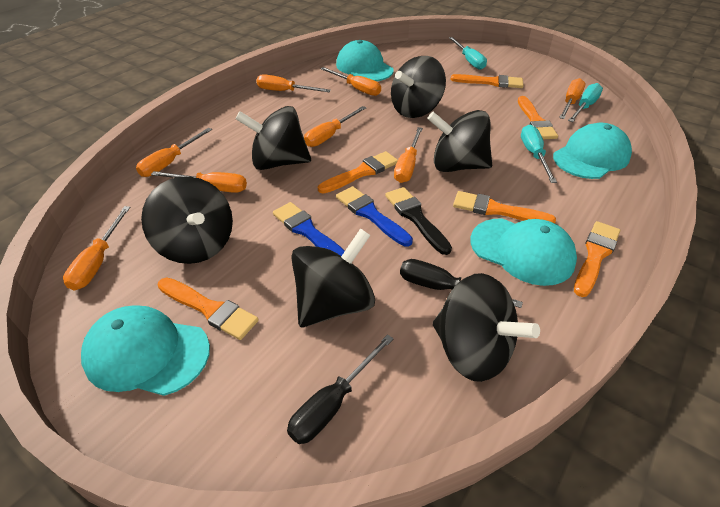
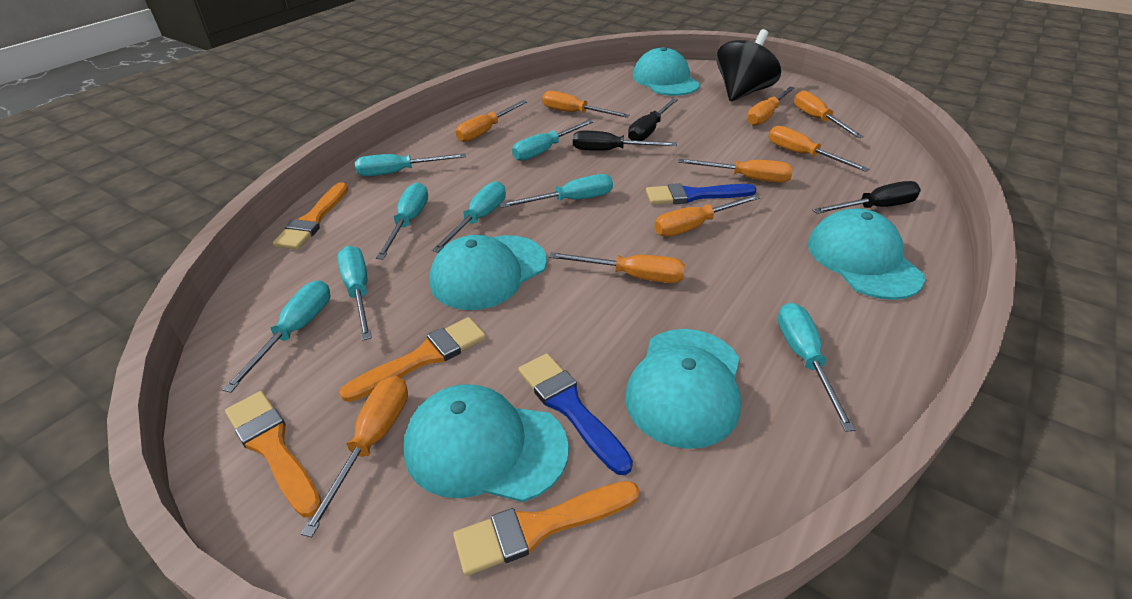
black brush: 1 -> 0
black screwdriver: 2 -> 3
black spinning top: 6 -> 1
orange brush: 6 -> 4
orange screwdriver: 8 -> 9
turquoise cap: 4 -> 5
turquoise screwdriver: 3 -> 8

